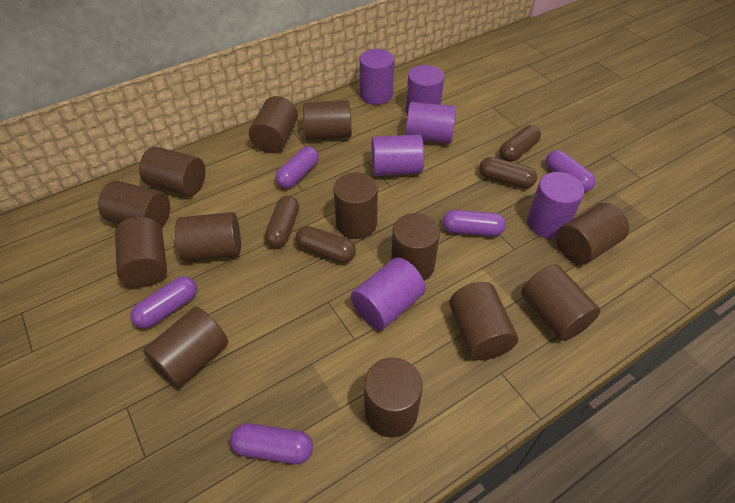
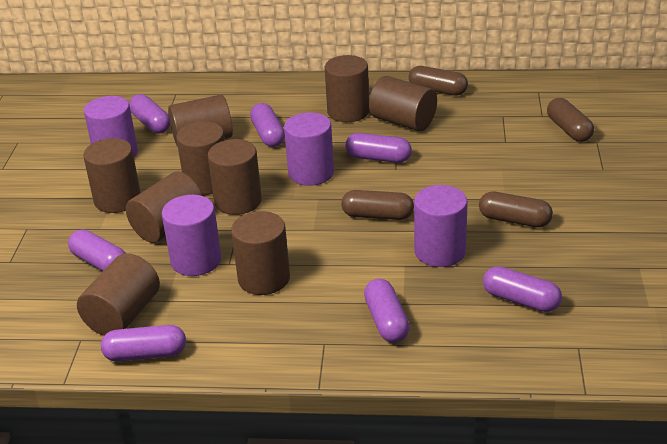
brown cylinder: 13 -> 9
purple capsule: 5 -> 7
purple cylinder: 6 -> 4

